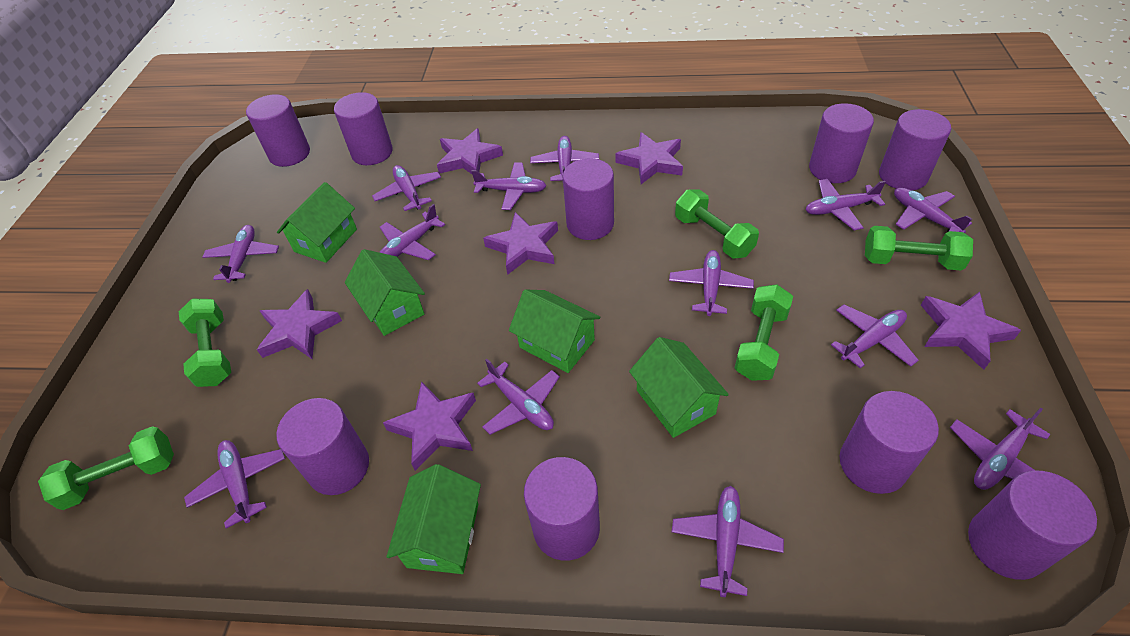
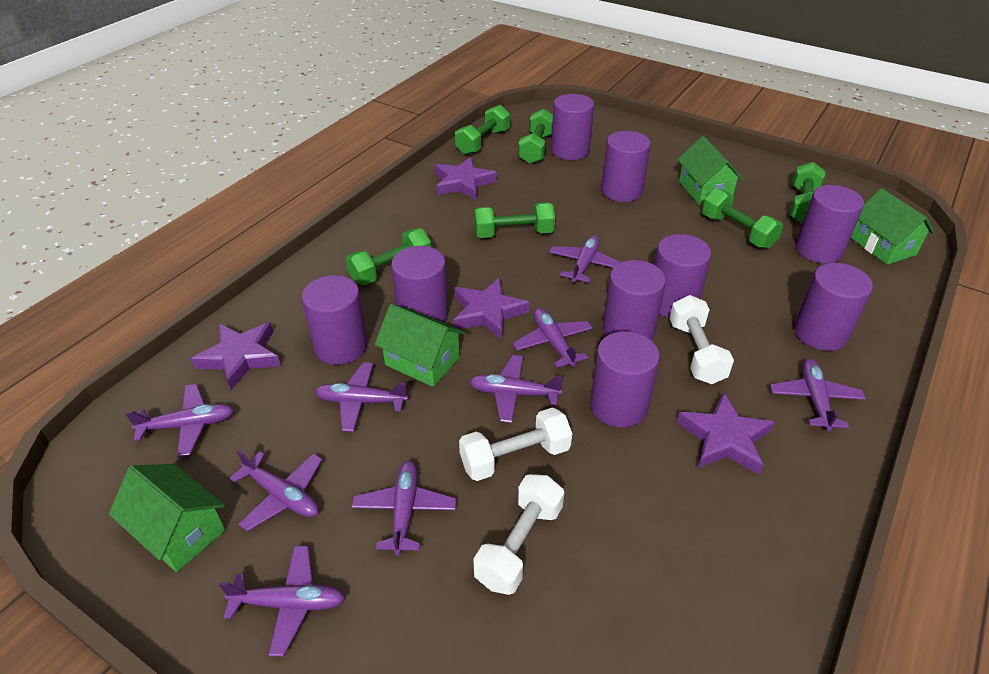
green dumbbell: 5 -> 6
green house: 5 -> 4
purple plane: 13 -> 9
purple star: 6 -> 4
white dumbbell: 0 -> 3

